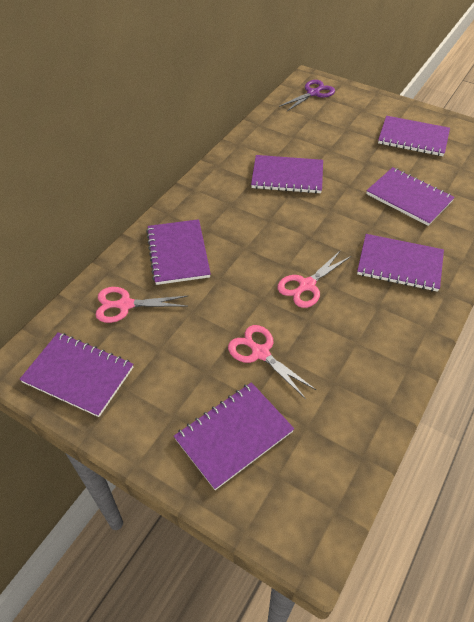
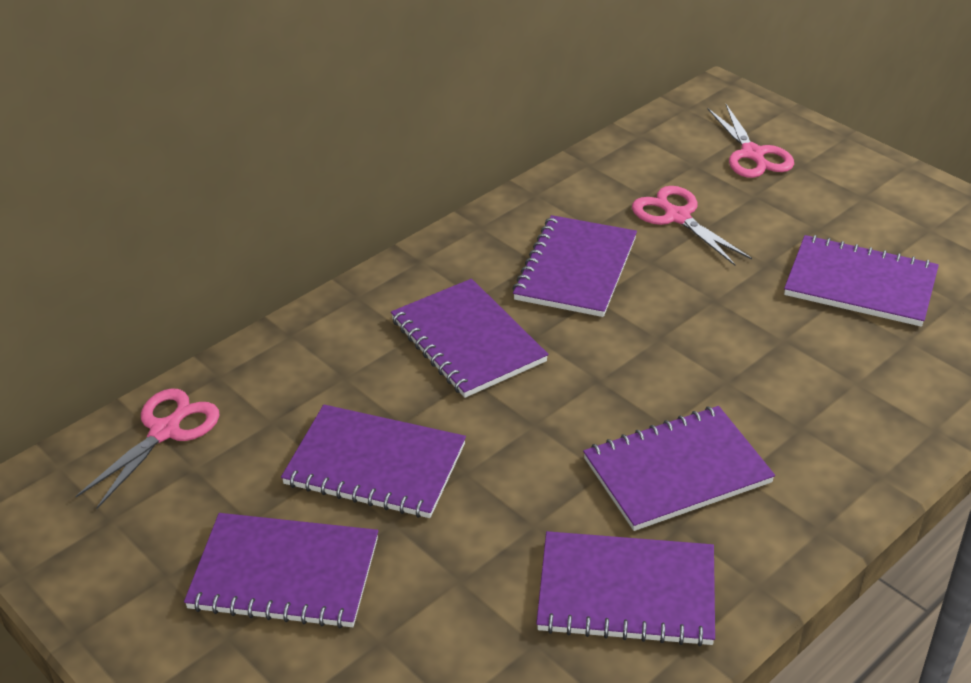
purple scissors: 1 -> 0

